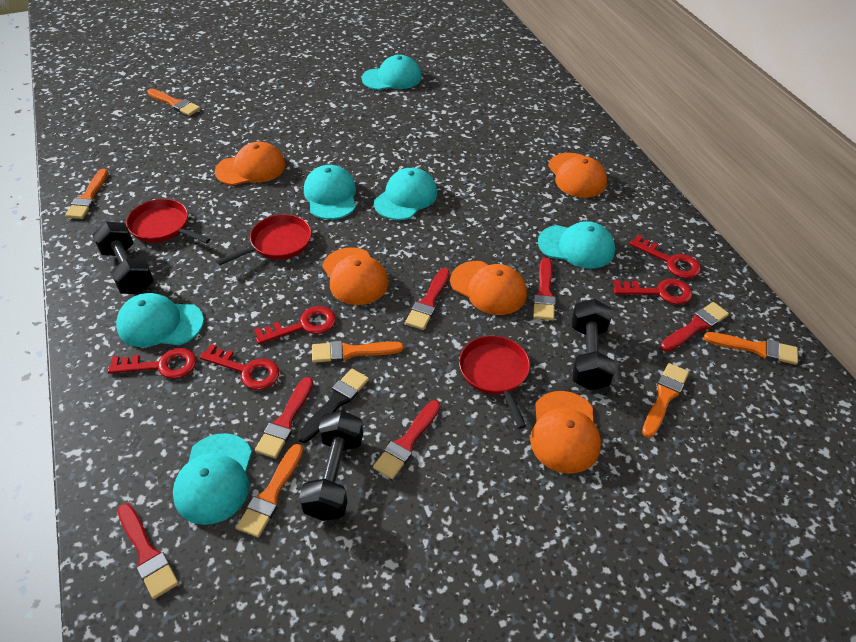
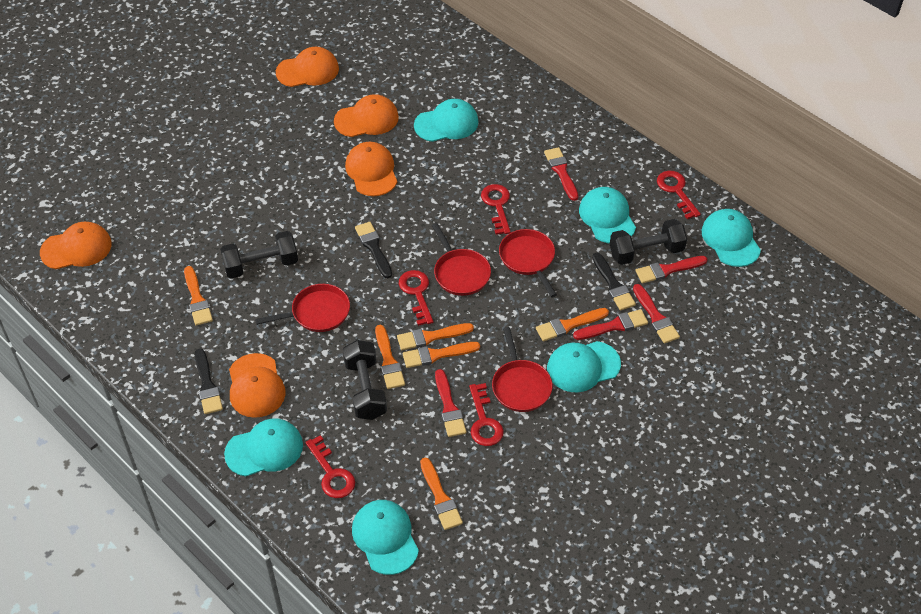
black brush: 1 -> 3
red brush: 6 -> 5
red pan: 3 -> 4

